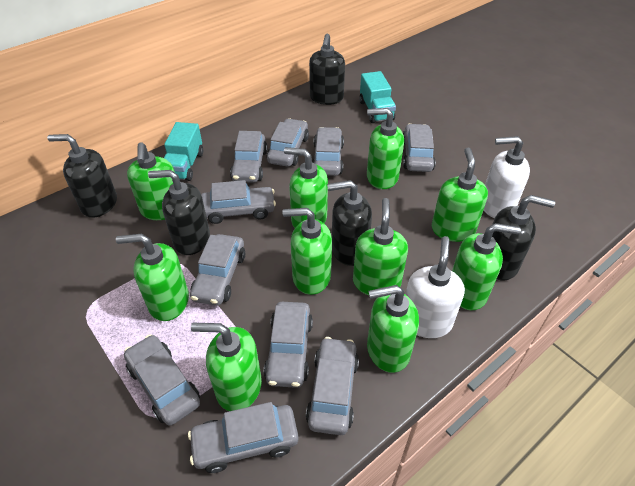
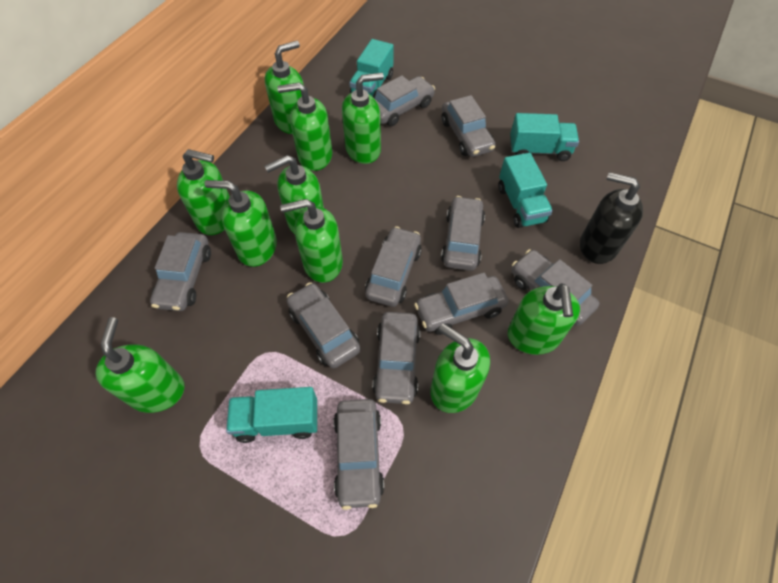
black soap dispenser: 5 -> 1
turquoise truck: 2 -> 4
white soap dispenser: 2 -> 0

